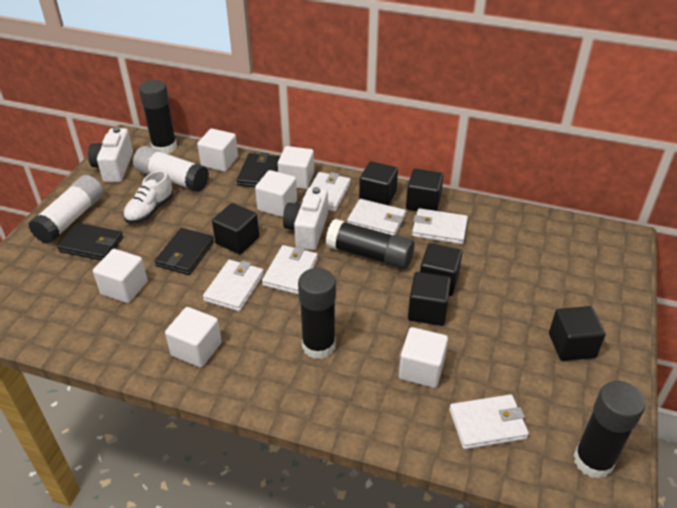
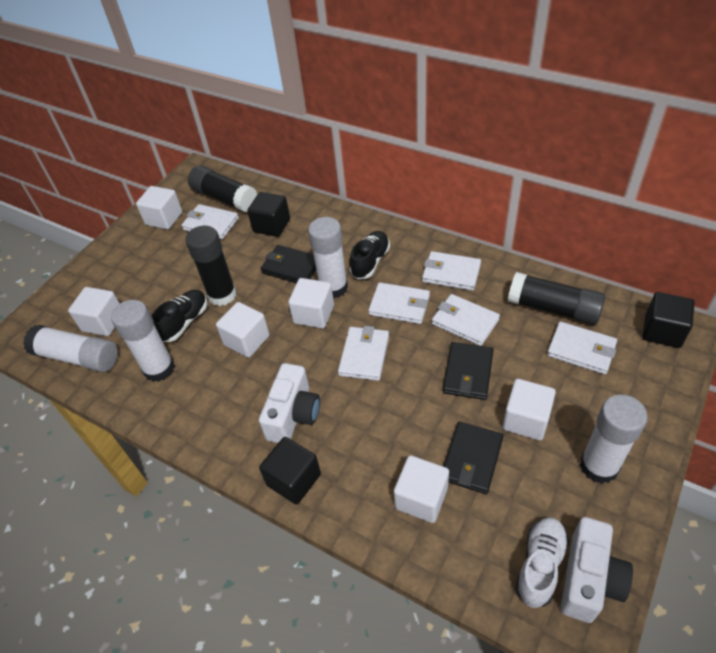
black cube: 6 -> 3
black glue stick: 4 -> 3
black shoe: 0 -> 2
white glue stick: 2 -> 4

